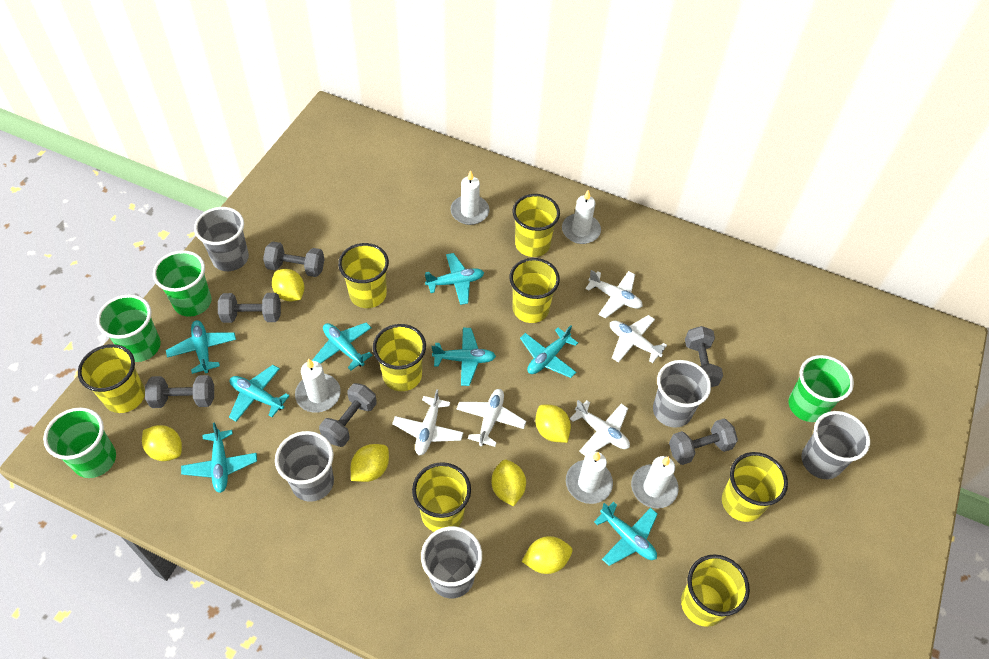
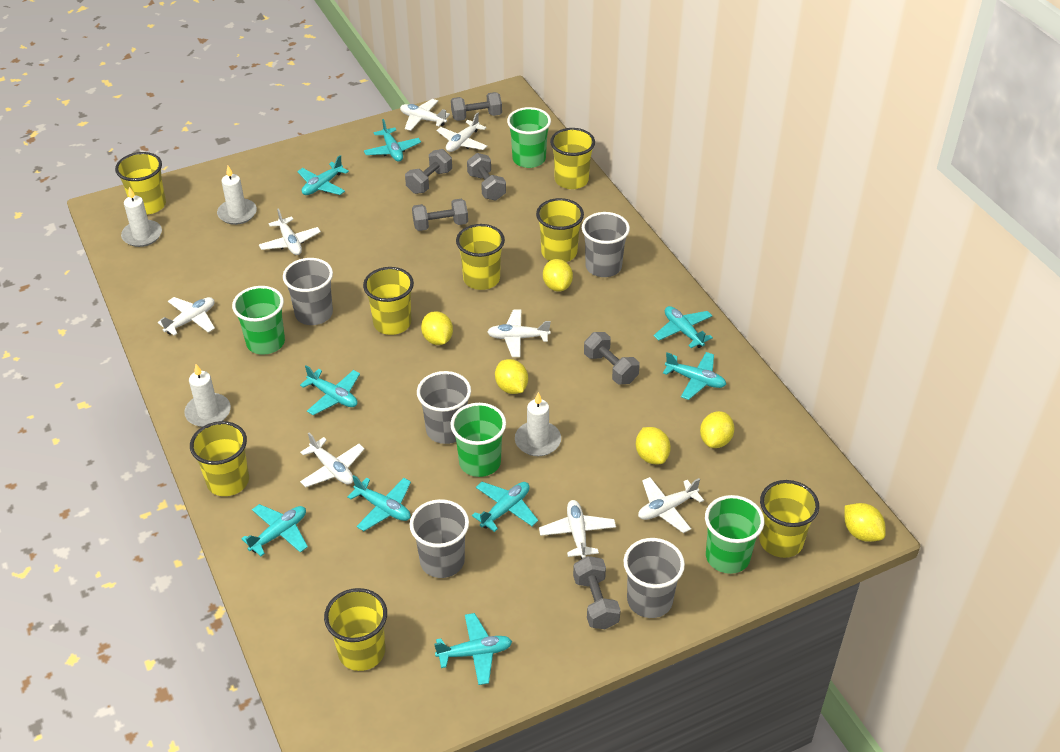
turquoise plane: 8 -> 9
white candle: 5 -> 4
white plane: 5 -> 8

